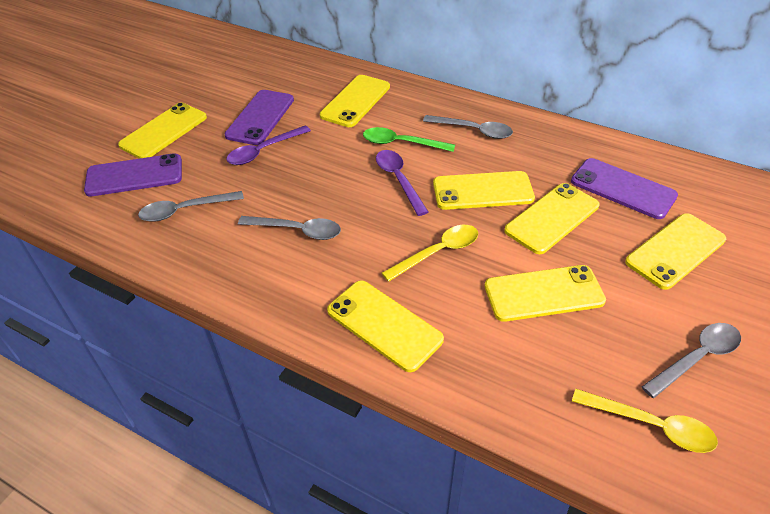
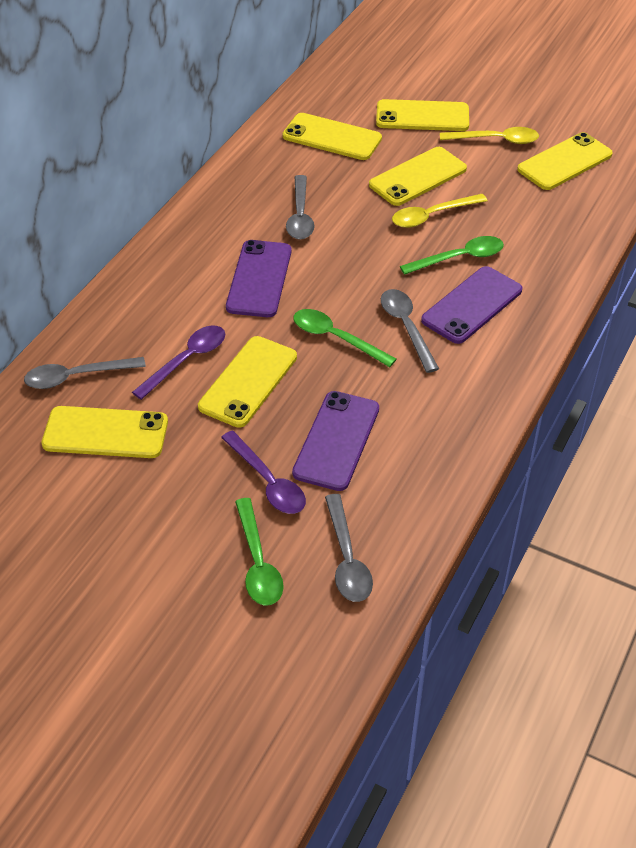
green spoon: 1 -> 3
yellow phone: 7 -> 6

